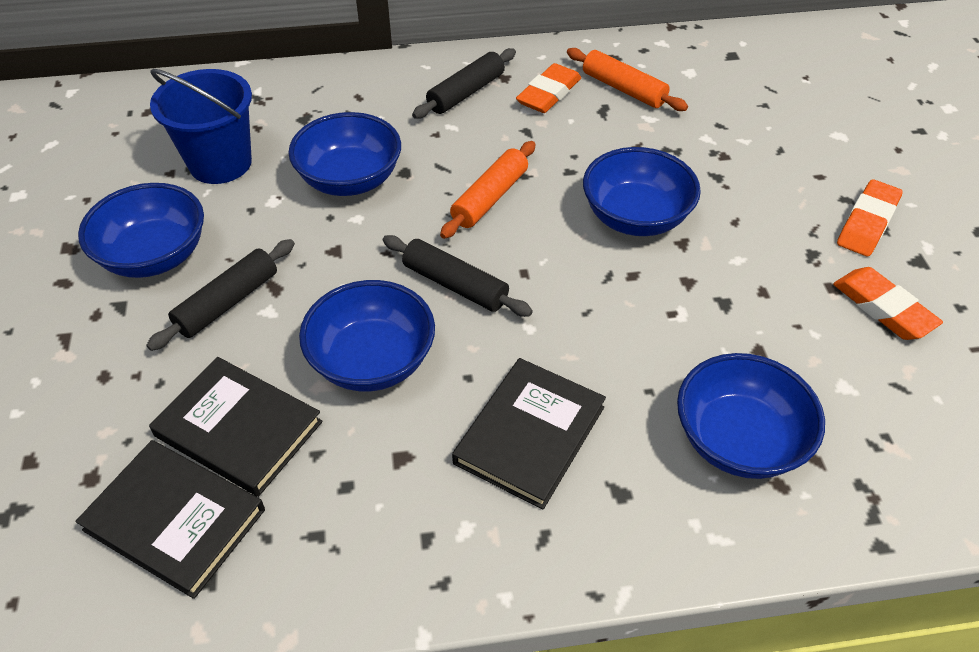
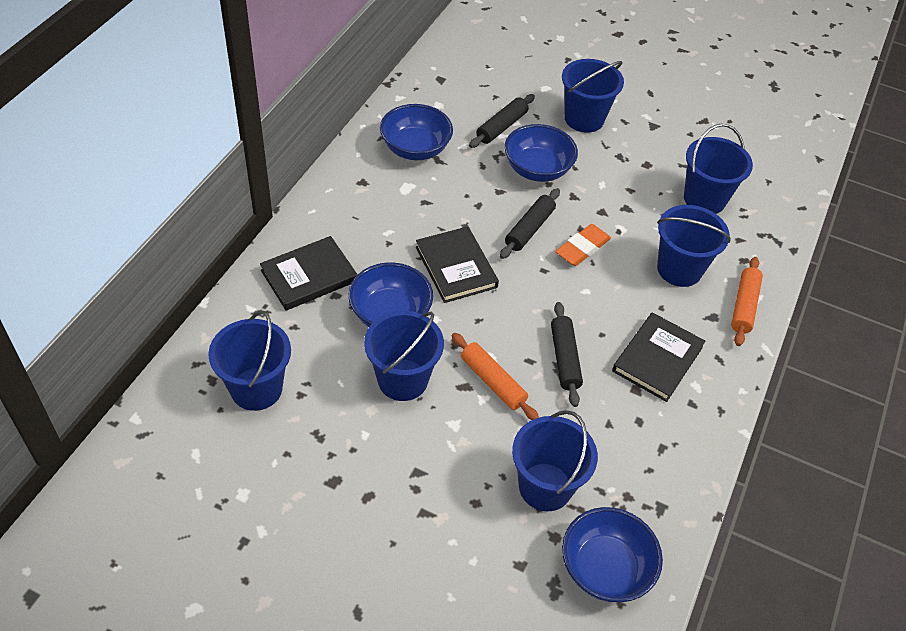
blue bowl: 5 -> 4
blue bucket: 1 -> 6
orange eraser: 3 -> 1

